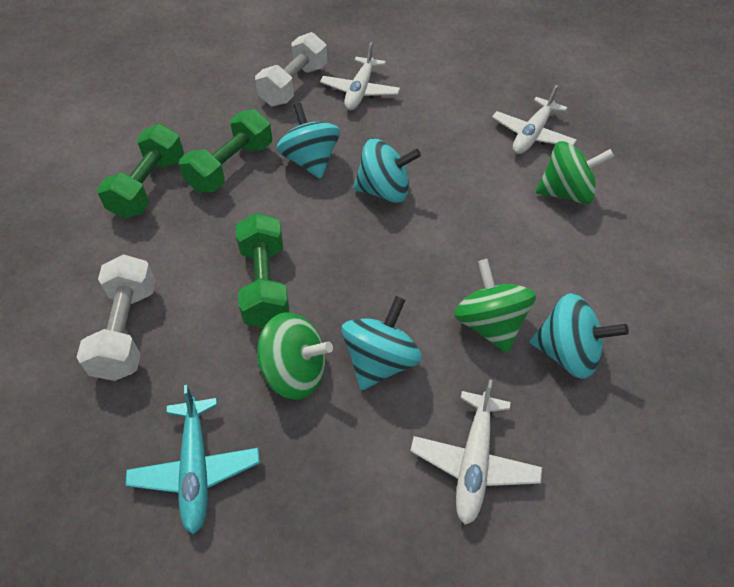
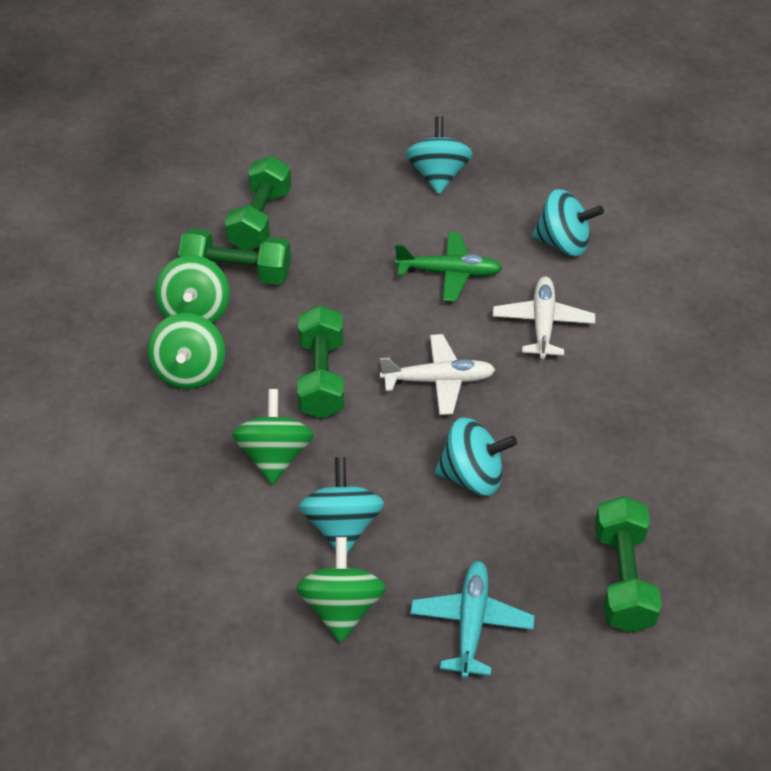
green dumbbell: 3 -> 4
green plane: 0 -> 1
green spinning top: 3 -> 4
white dumbbell: 2 -> 0
white plane: 3 -> 2

